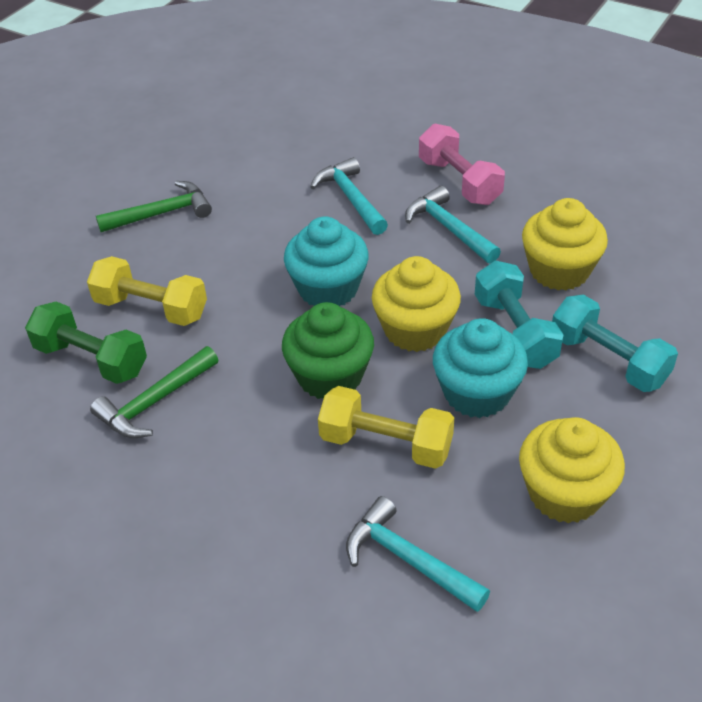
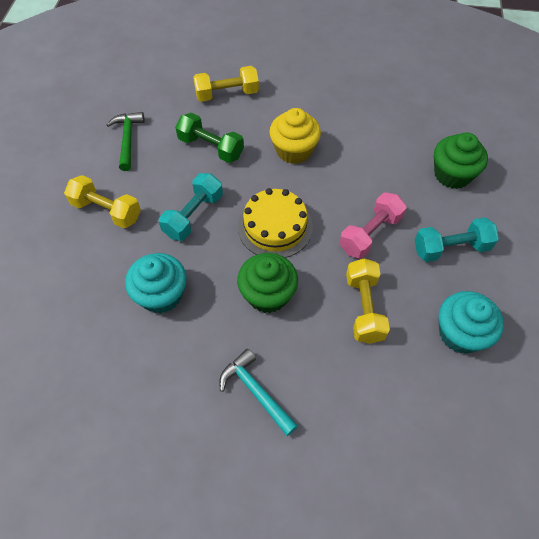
green cupcake: 1 -> 2
green hammer: 2 -> 1
turquoise hammer: 3 -> 1
yellow cake: 0 -> 1
yellow cupcake: 3 -> 1
yellow dumbbell: 2 -> 3

